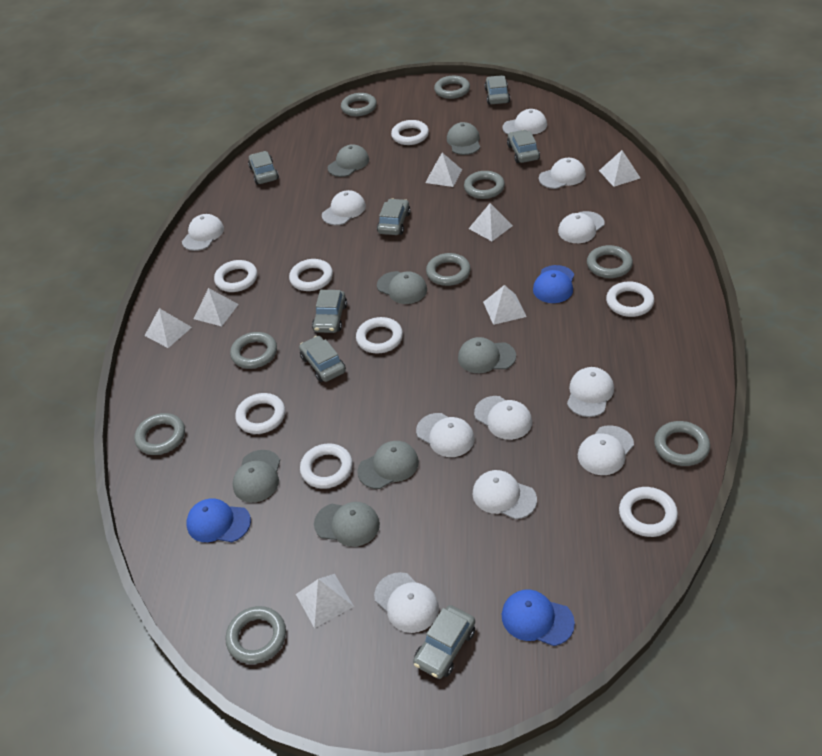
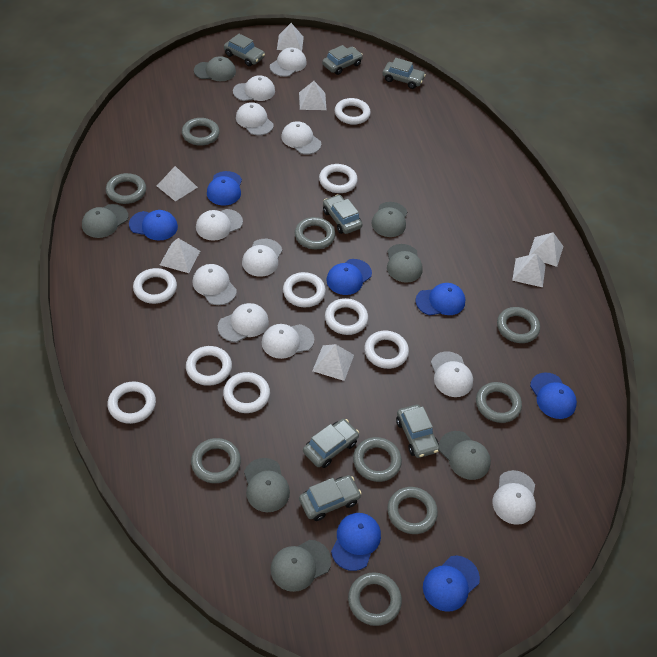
blue cap: 3 -> 7
white ring: 8 -> 9

